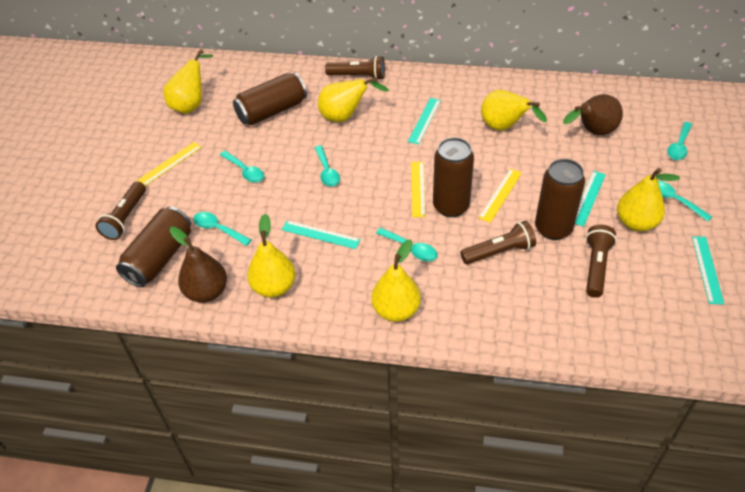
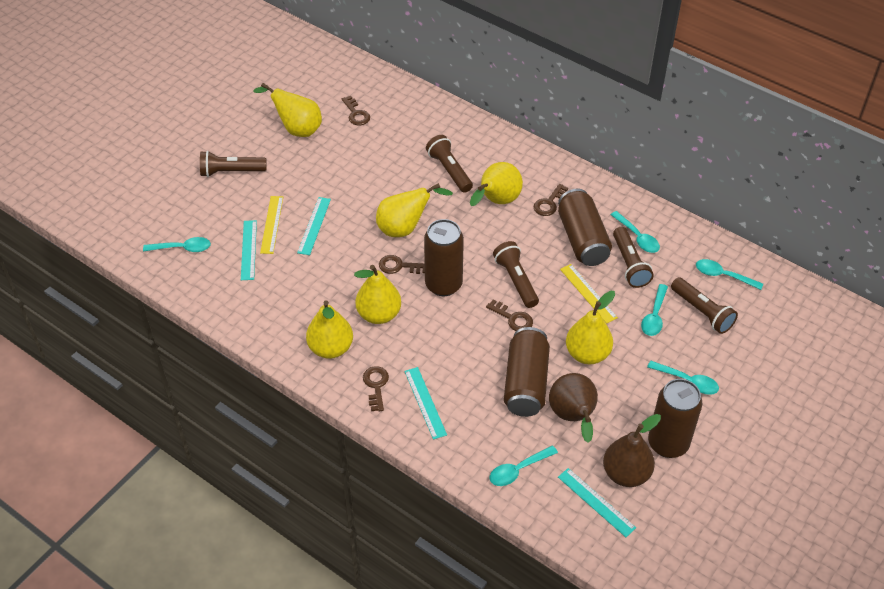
brown flashlight: 4 -> 5
brown key: 0 -> 5
yellow ruler: 3 -> 2

